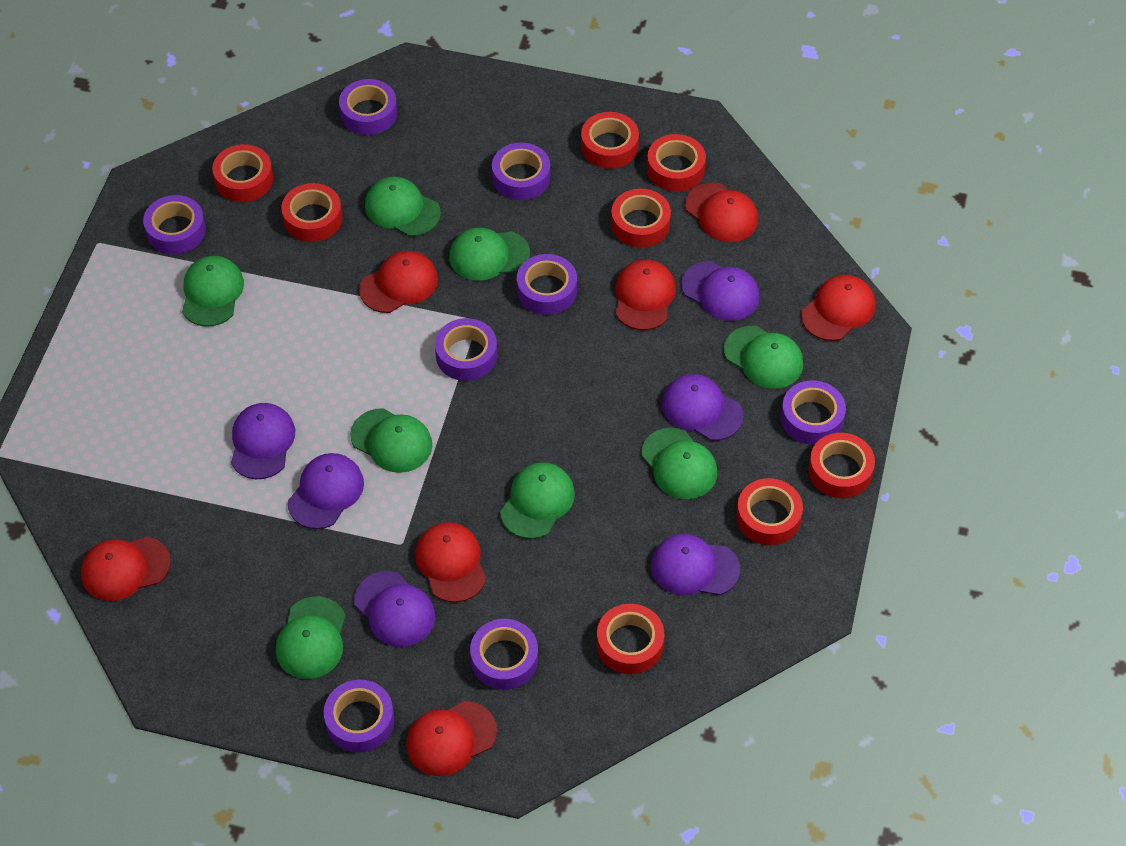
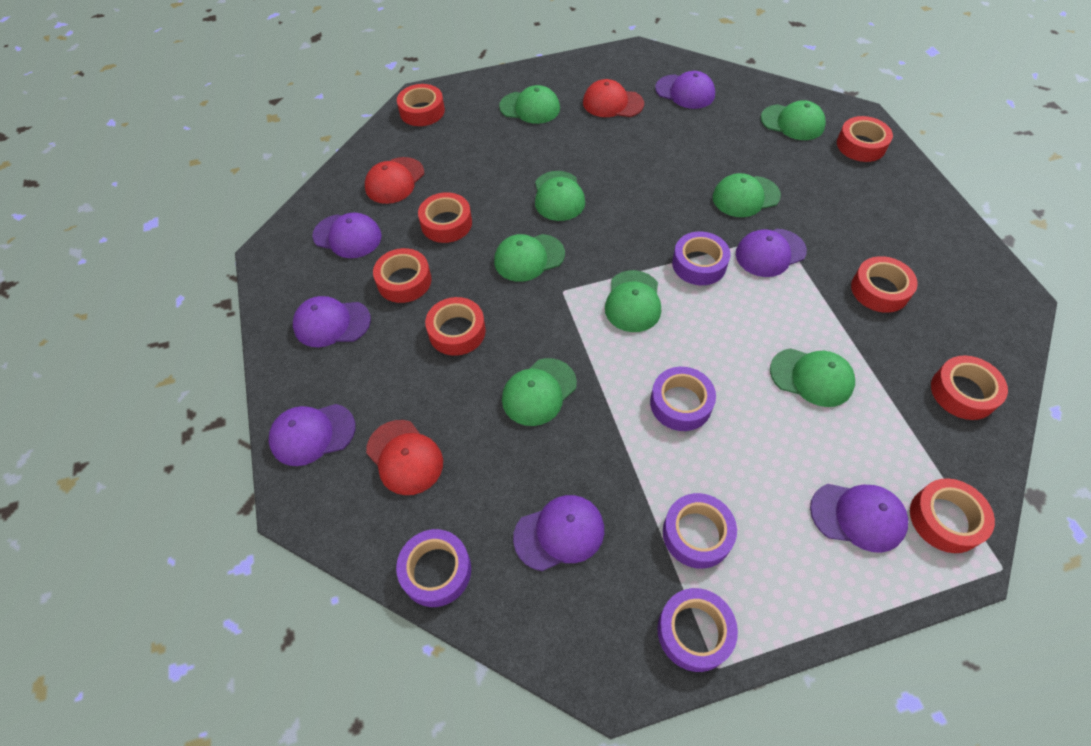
purple cap: 6 -> 7
purple tape: 8 -> 5
red cap: 7 -> 3

